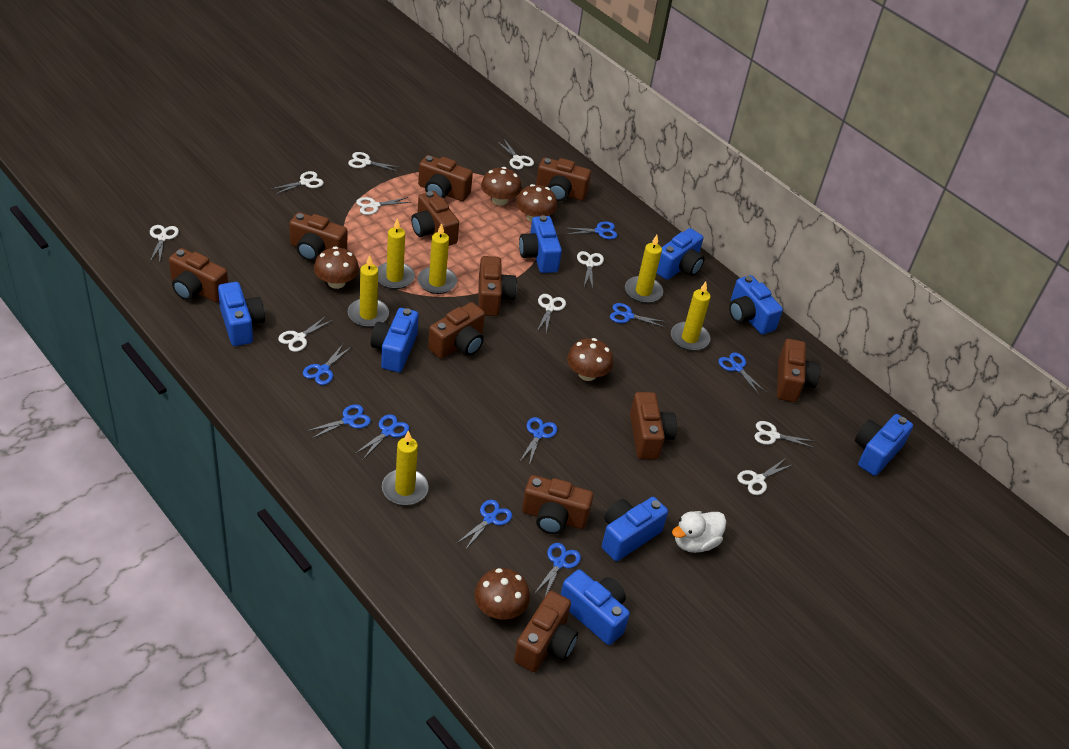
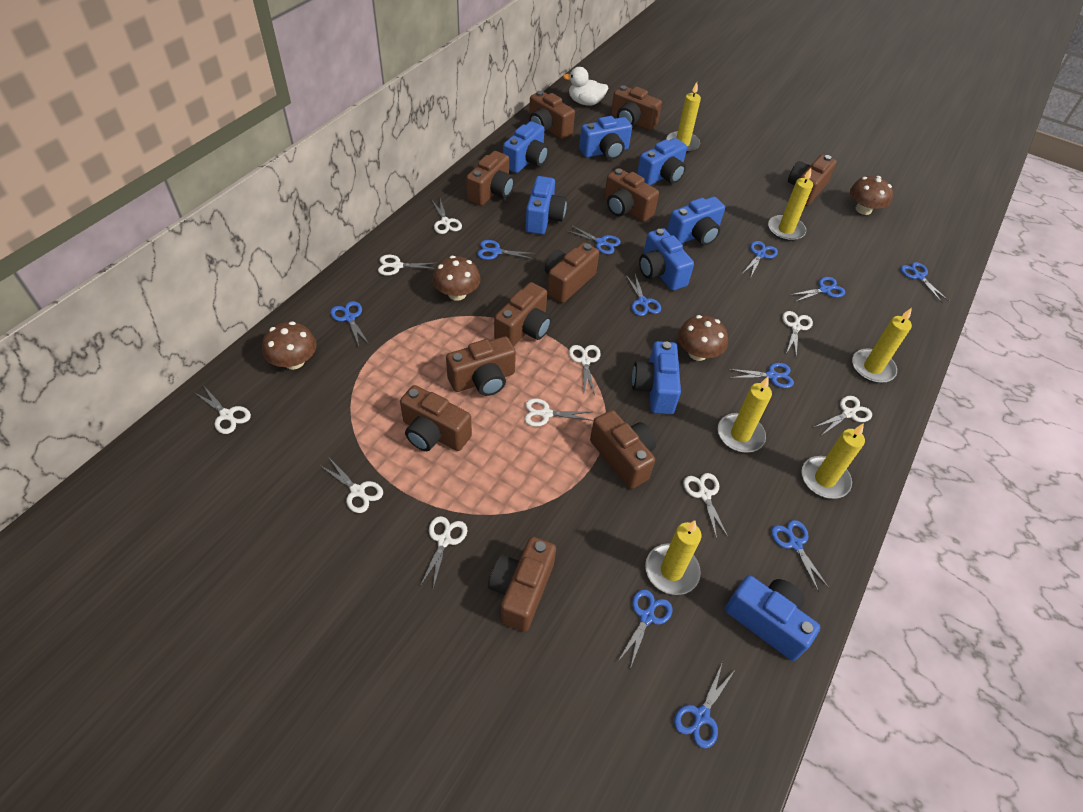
blue scissors: 9 -> 11
brown mushroom: 5 -> 4

